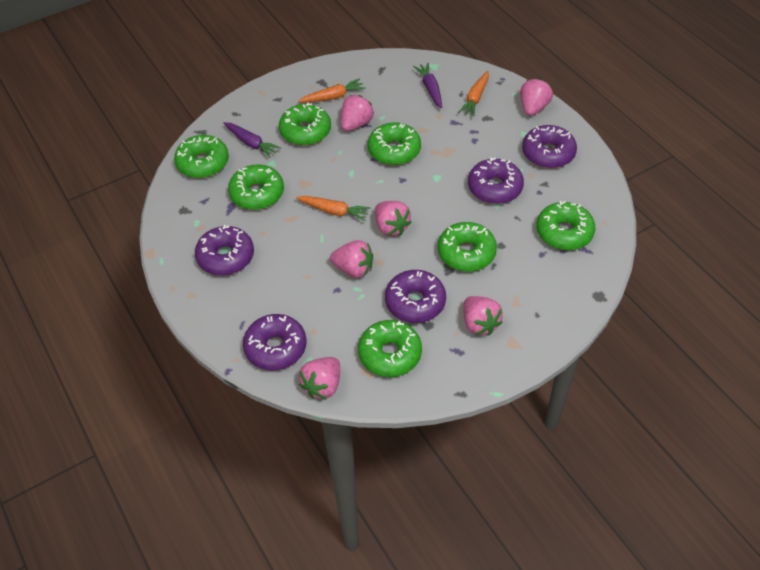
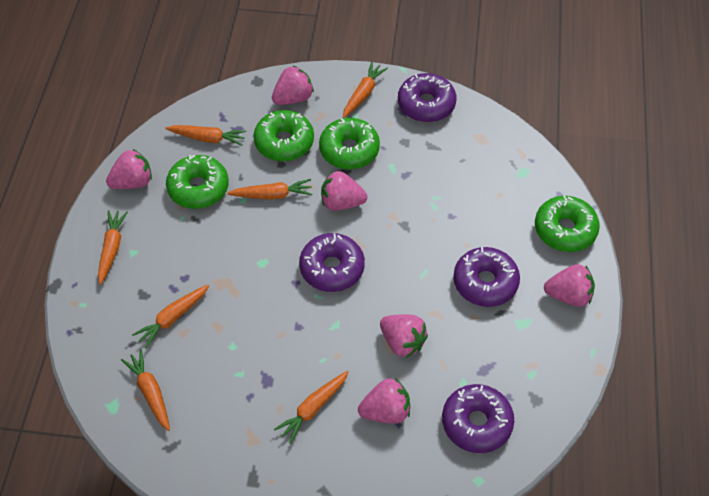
green donut: 7 -> 4
orange carrot: 3 -> 7
purple carrot: 2 -> 0
purple donut: 5 -> 4

